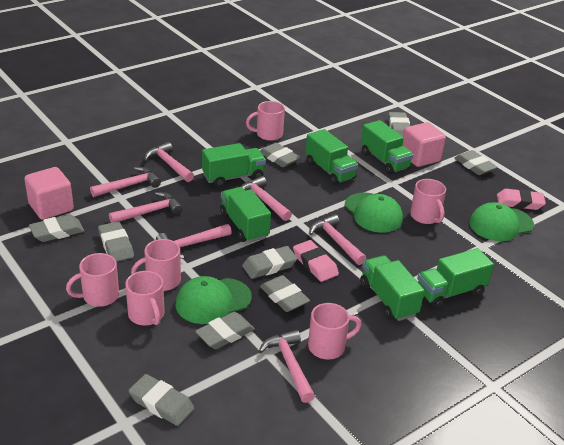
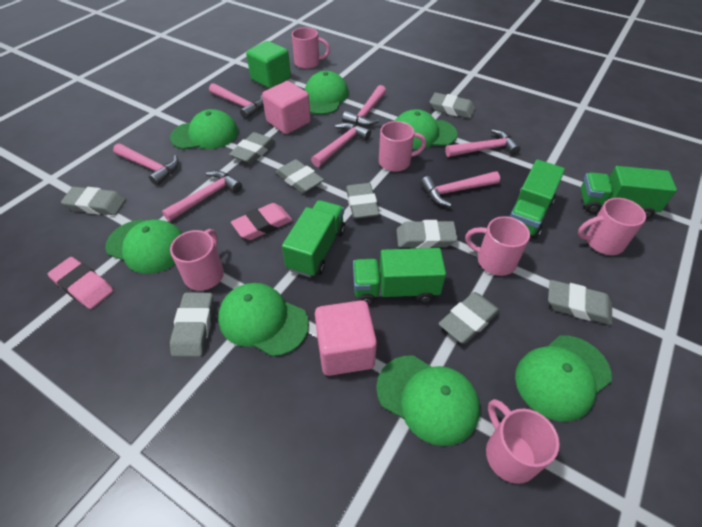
green cap: 3 -> 7
green cube: 0 -> 1
green truck: 6 -> 4

